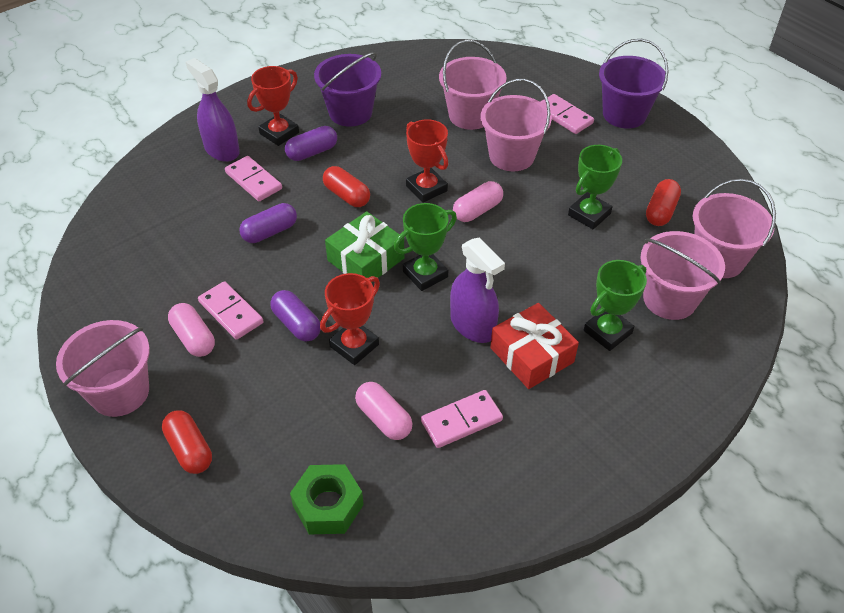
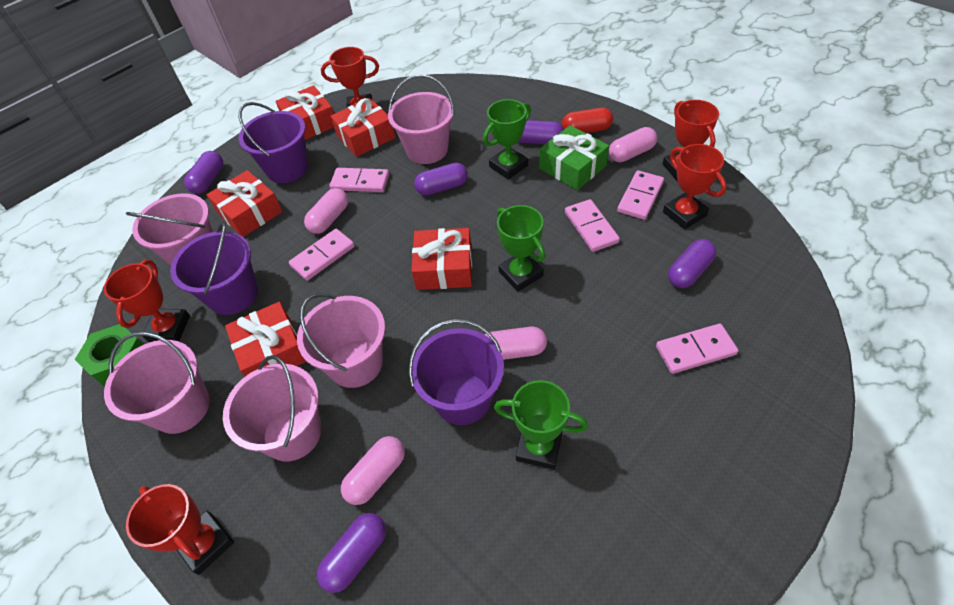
pink capsule: 3 -> 4
pink domino: 4 -> 5
purple bucket: 2 -> 3
purple capsule: 3 -> 5
purple spray bottle: 2 -> 0
red capsule: 3 -> 1
red gift: 1 -> 5
red trophy: 3 -> 5

